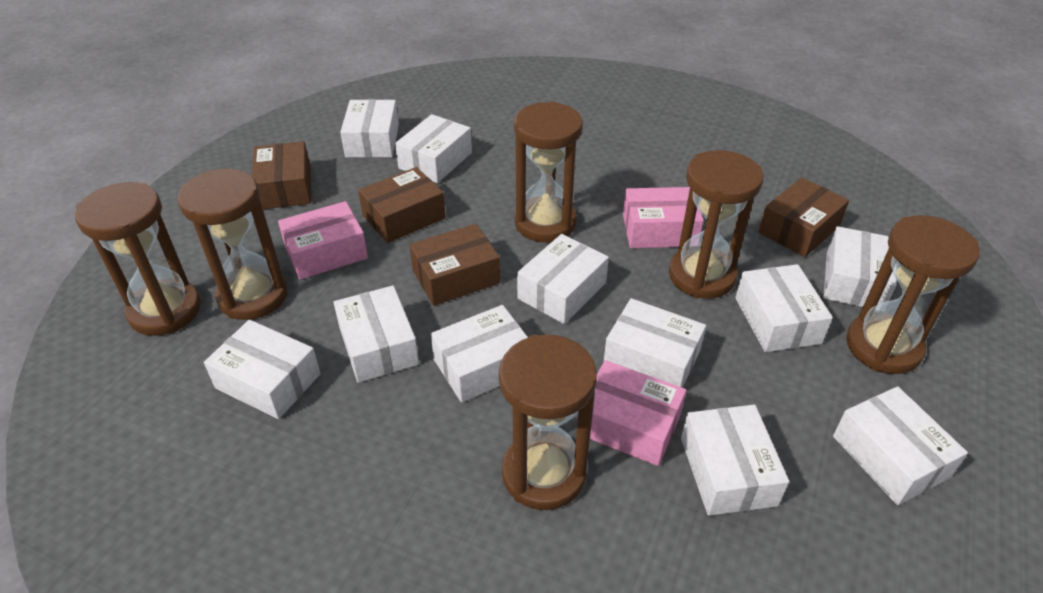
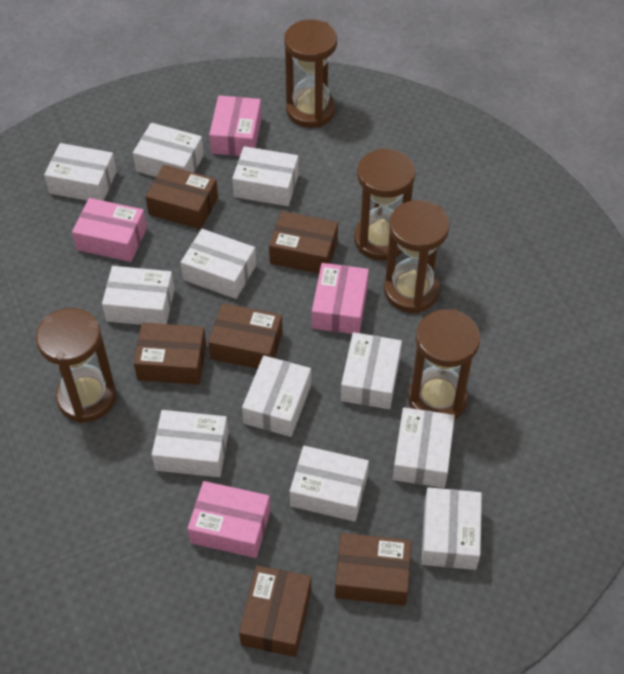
brown box: 4 -> 6
brown hourglass: 6 -> 5
pink box: 3 -> 4

